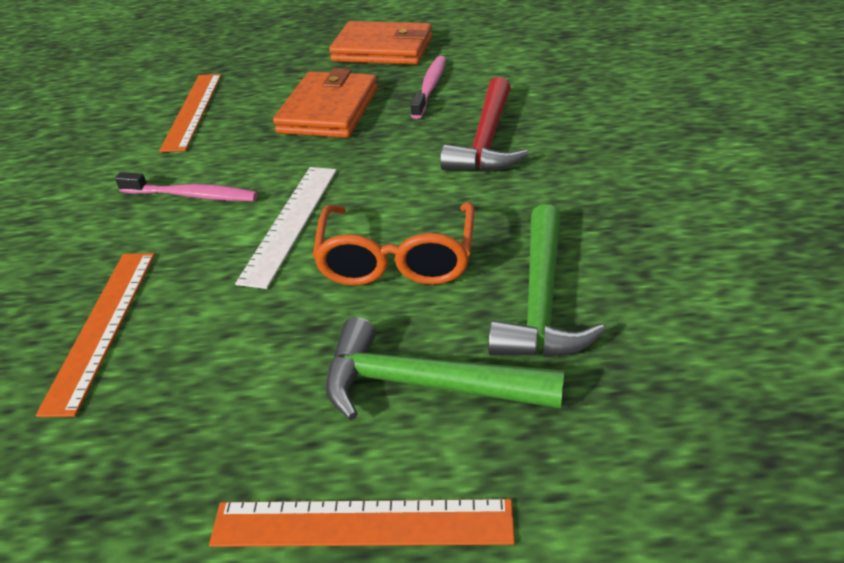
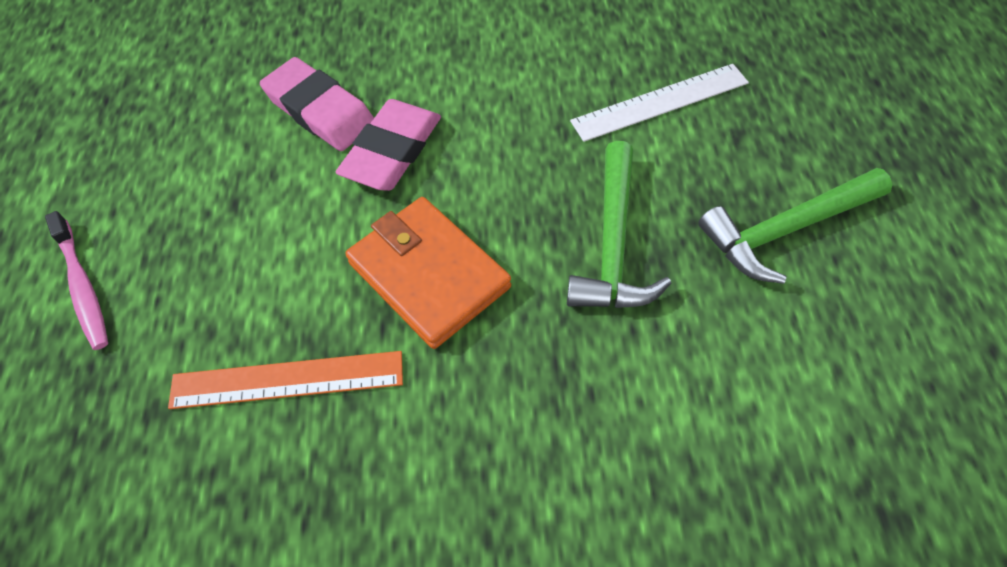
orange glasses: 1 -> 0
orange ruler: 3 -> 1
orange wallet: 2 -> 1
pink eraser: 0 -> 2
pink toothbrush: 2 -> 1
red hammer: 1 -> 0

